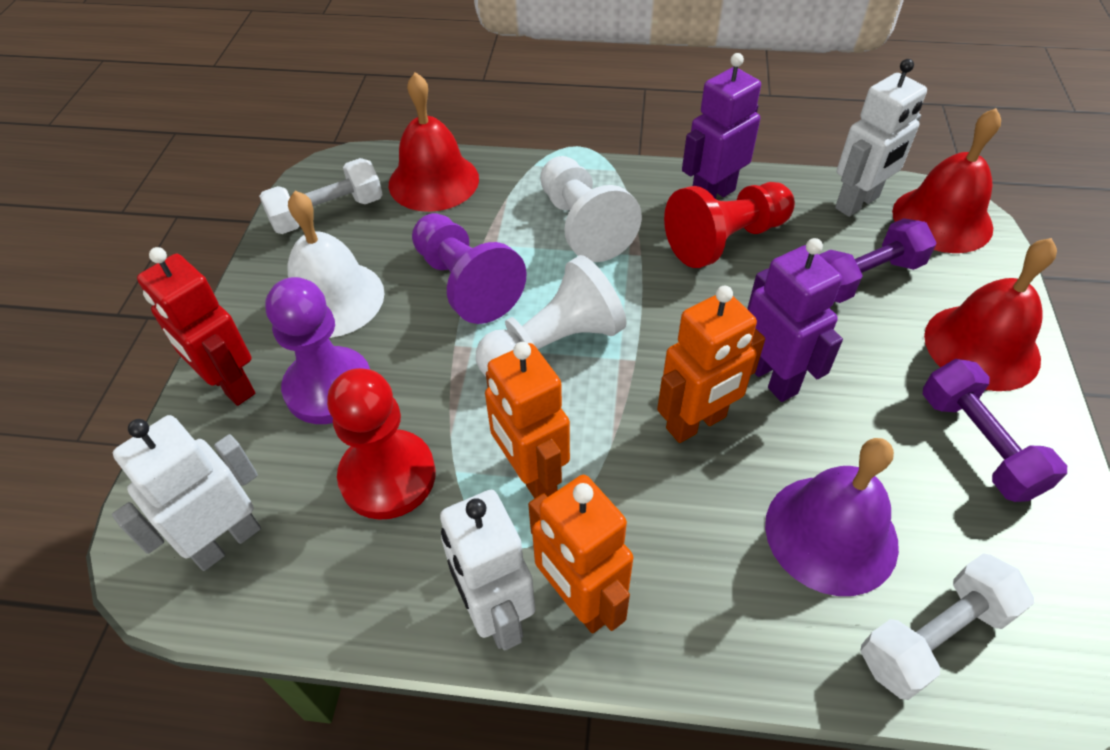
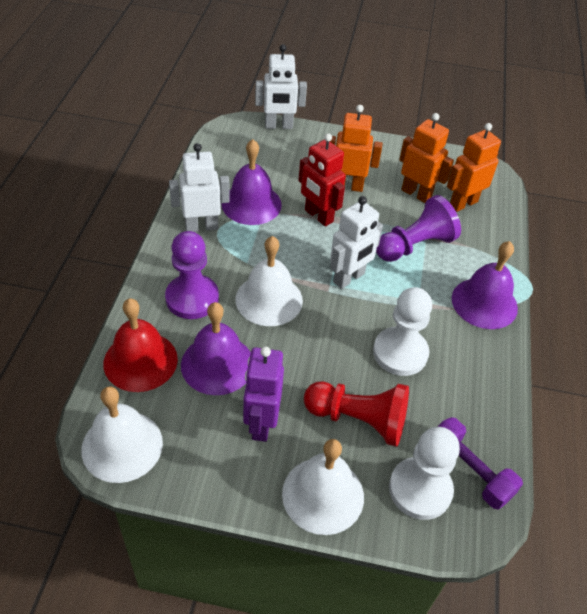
purple bell: 1 -> 3
purple dumbbell: 2 -> 1
purple robot: 2 -> 1
red bell: 3 -> 1
red pawn: 2 -> 1
white bell: 1 -> 3
white dumbbell: 2 -> 0

